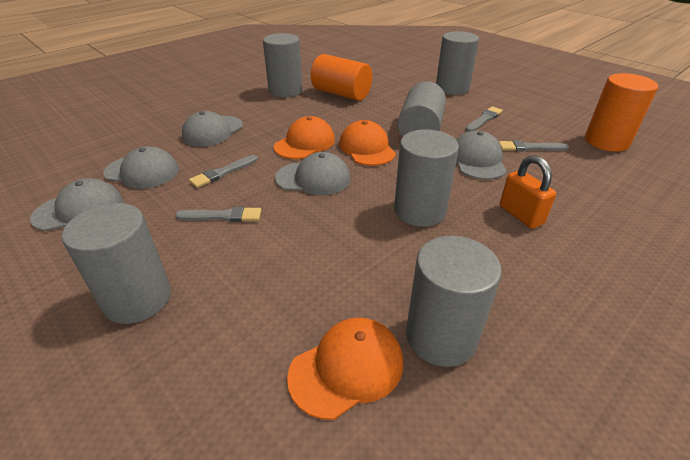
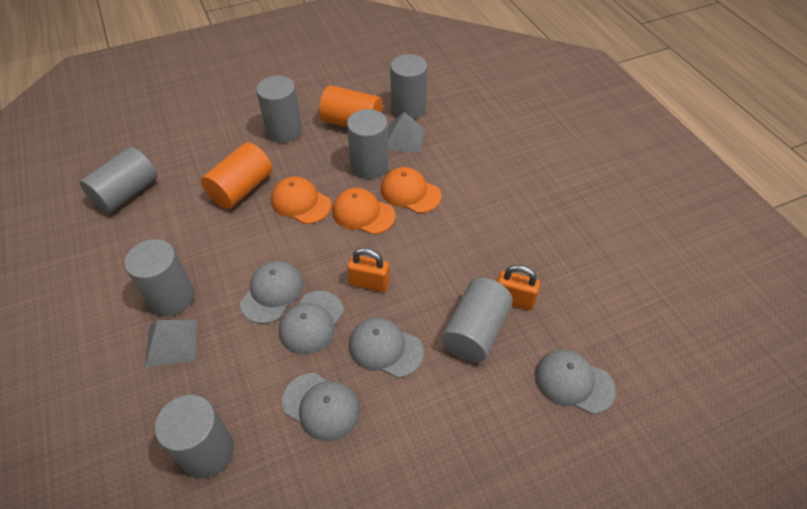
grey brush: 4 -> 0
grey cylinder: 6 -> 7
grey pyramid: 0 -> 2
orange padlock: 1 -> 2

